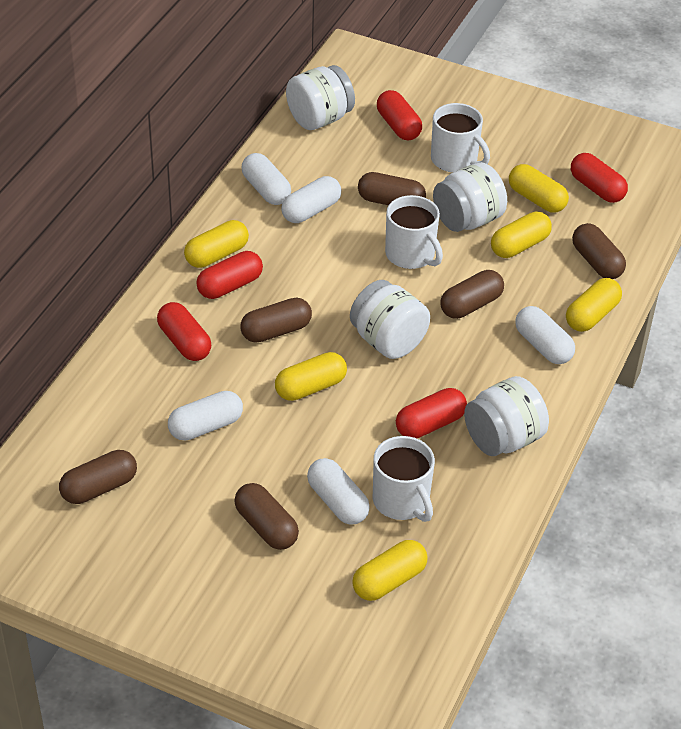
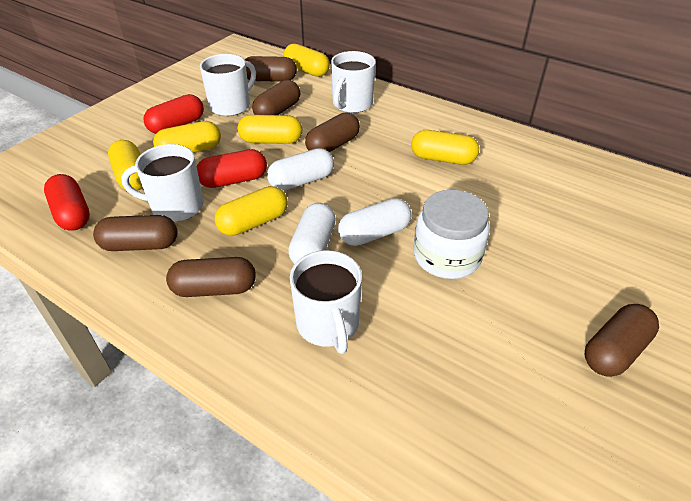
red capsule: 5 -> 3
white capsule: 5 -> 3
white jar: 4 -> 1
white mug: 3 -> 4

